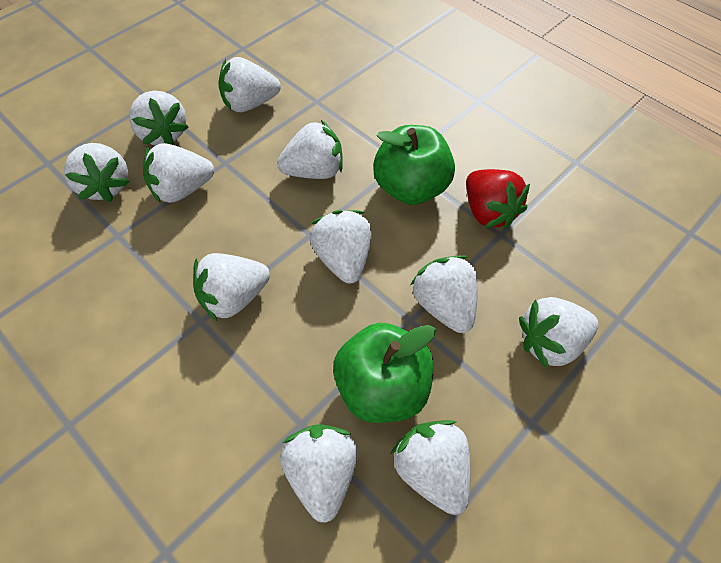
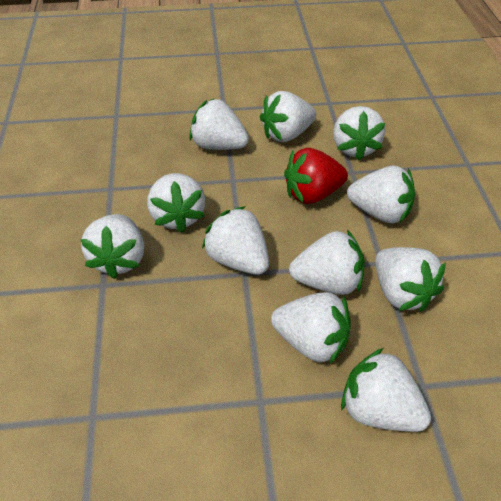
green apple: 2 -> 0

